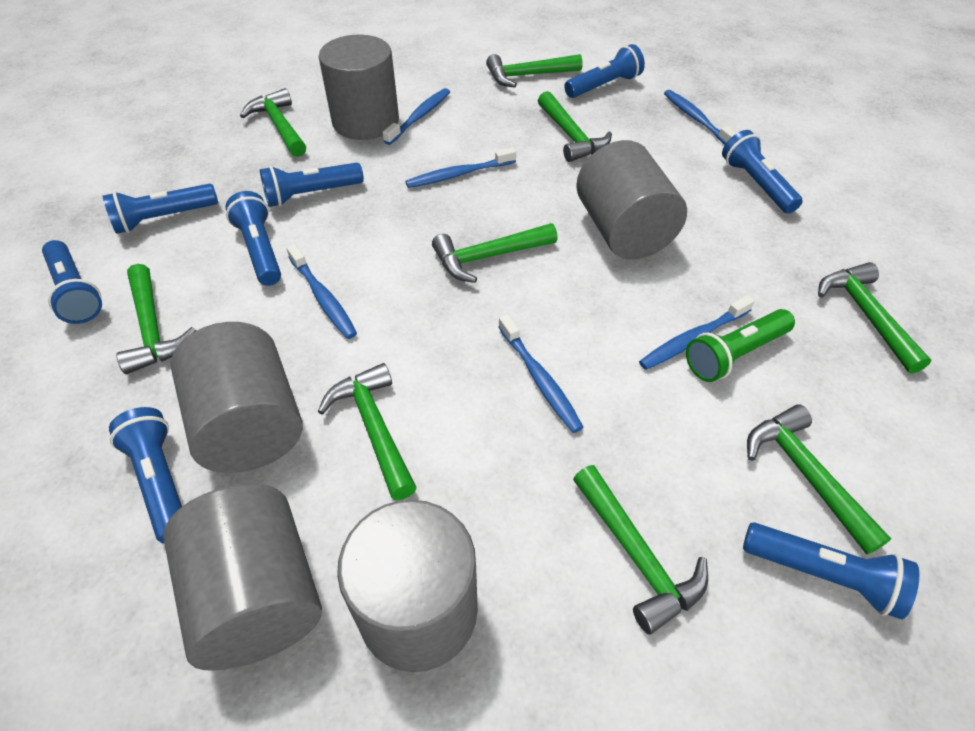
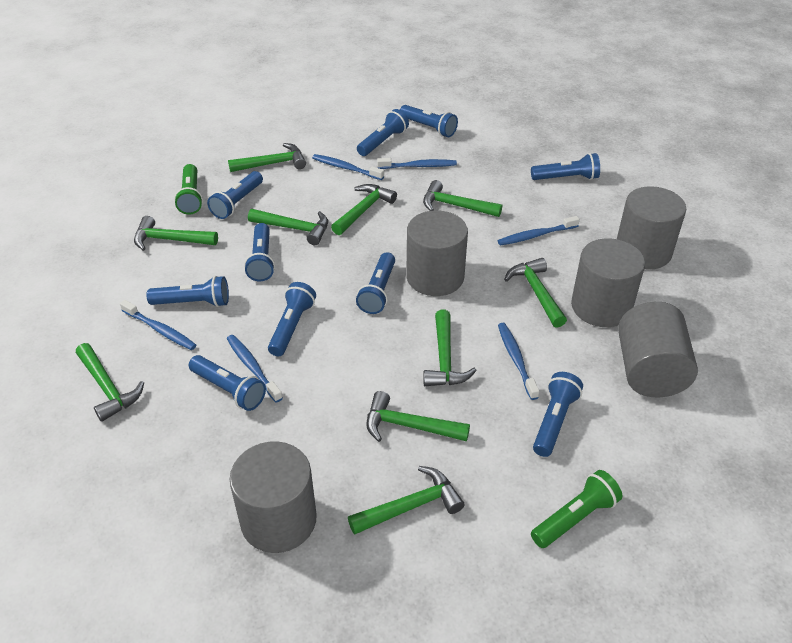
blue flashlight: 8 -> 10
green flashlight: 1 -> 2
green hammer: 9 -> 10

